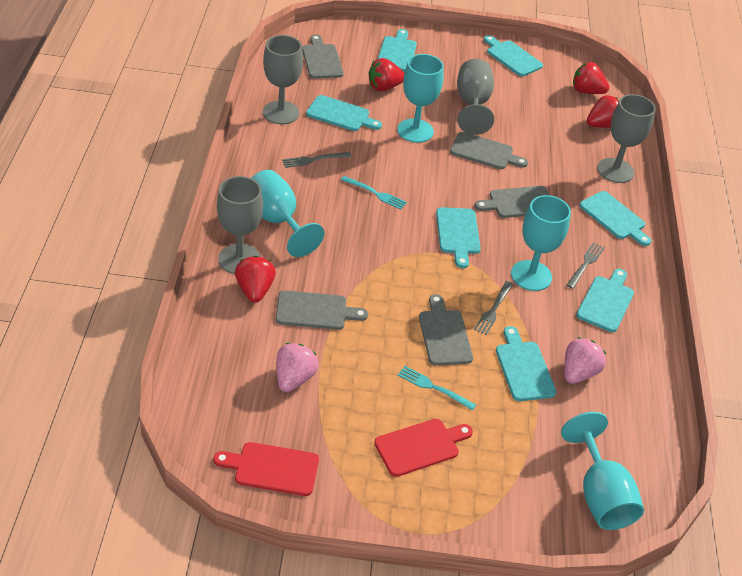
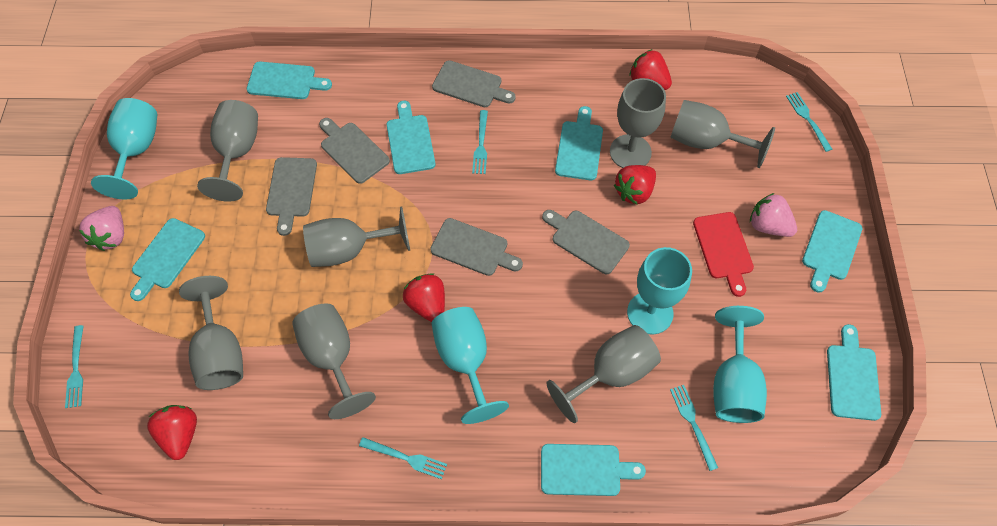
grey fork: 3 -> 0
grey goblet: 4 -> 7
red cutting board: 2 -> 1
turquoise fork: 2 -> 5

